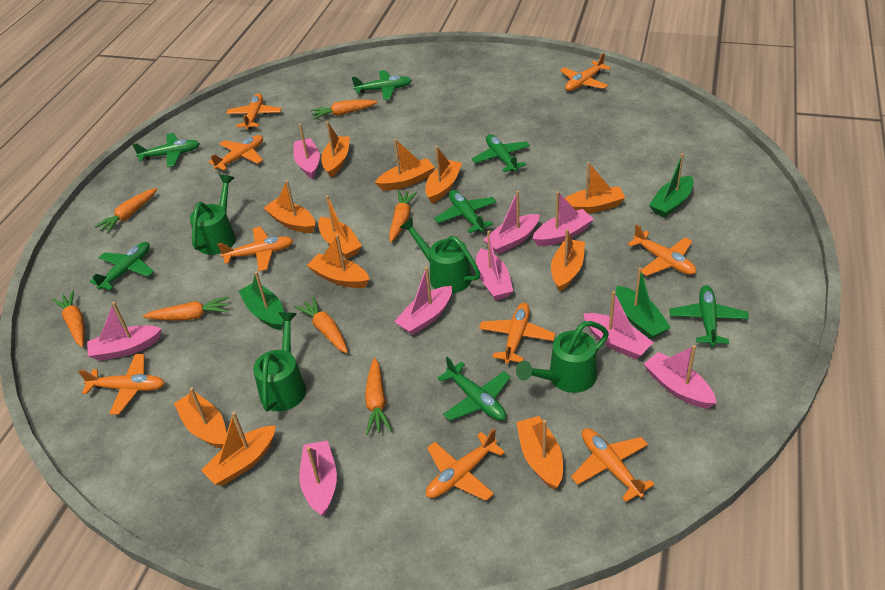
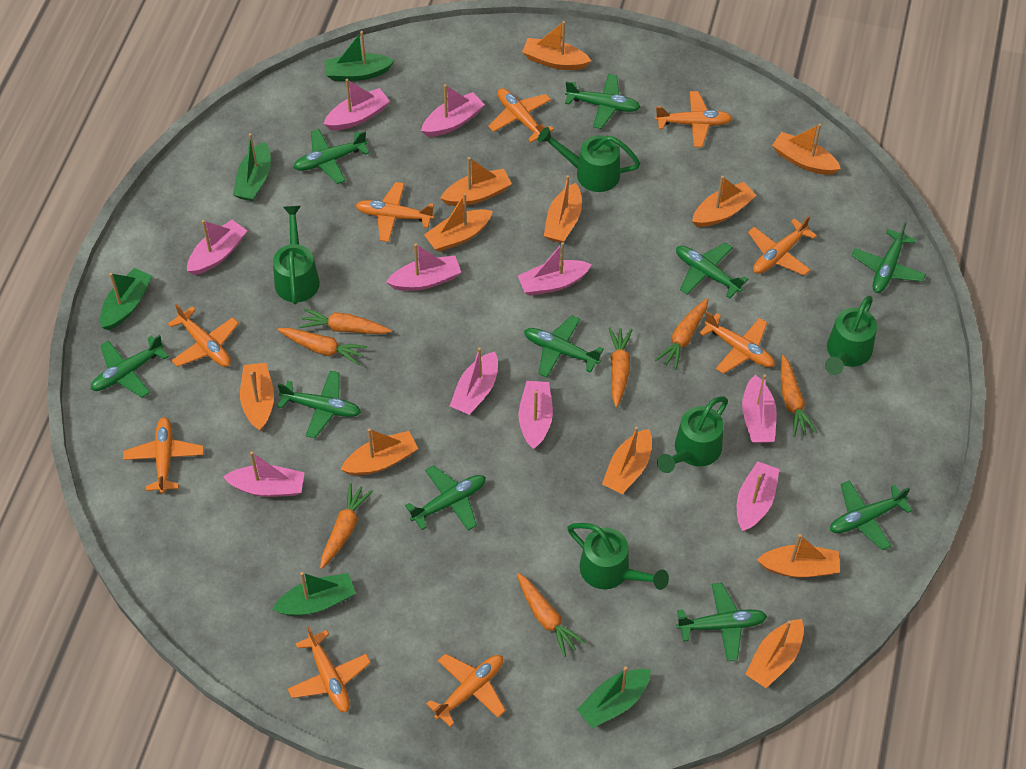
green boat: 3 -> 5
green plane: 7 -> 10
green watering can: 4 -> 5
pink boat: 9 -> 10

